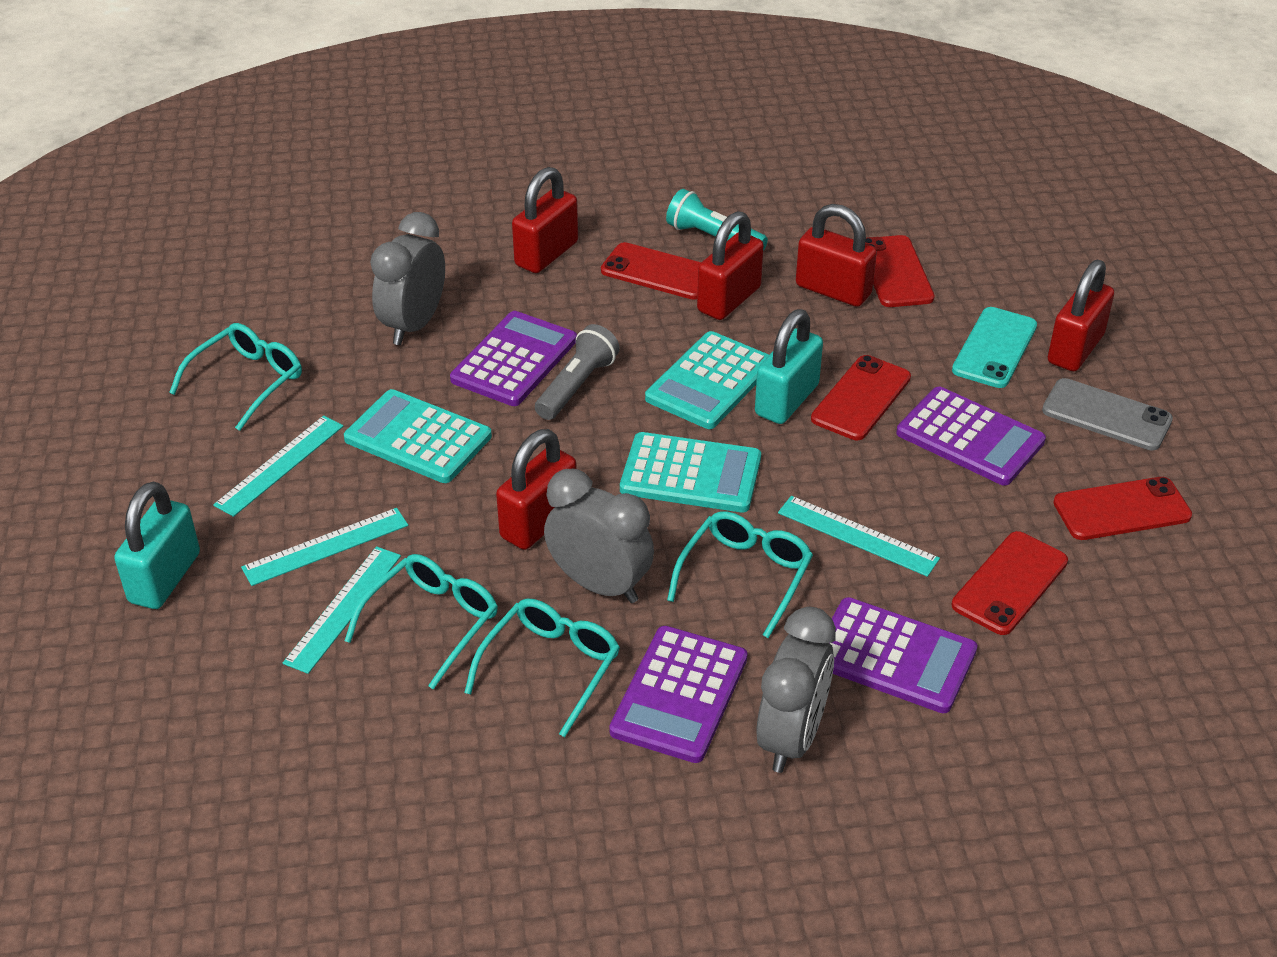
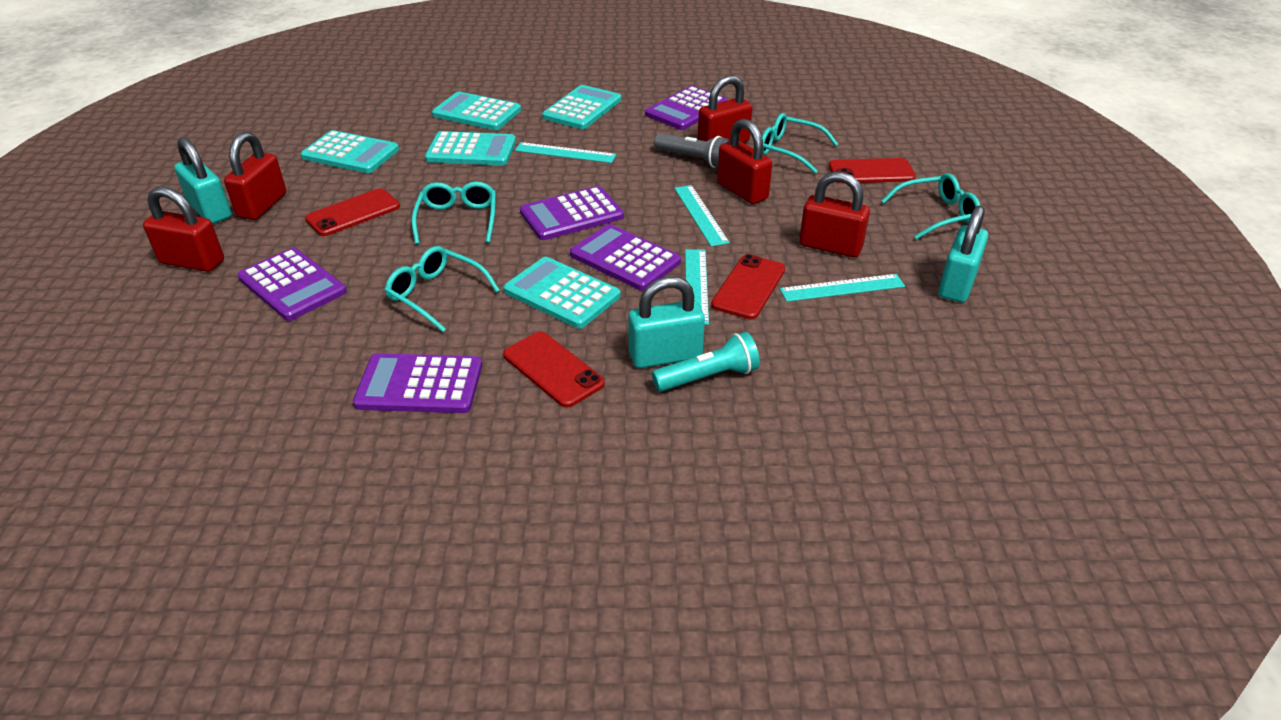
grey clock: 3 -> 0
grey phone: 1 -> 0
purple calculator: 4 -> 5
red phone: 5 -> 4
turquoise calculator: 3 -> 5
turquoise padlock: 2 -> 3
turquoise phone: 1 -> 0

